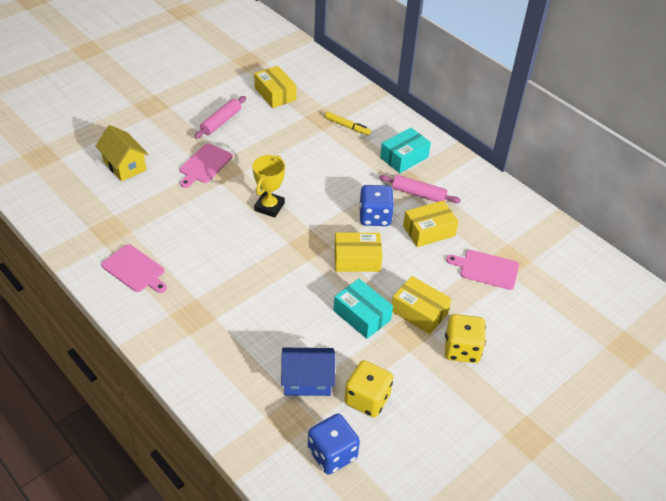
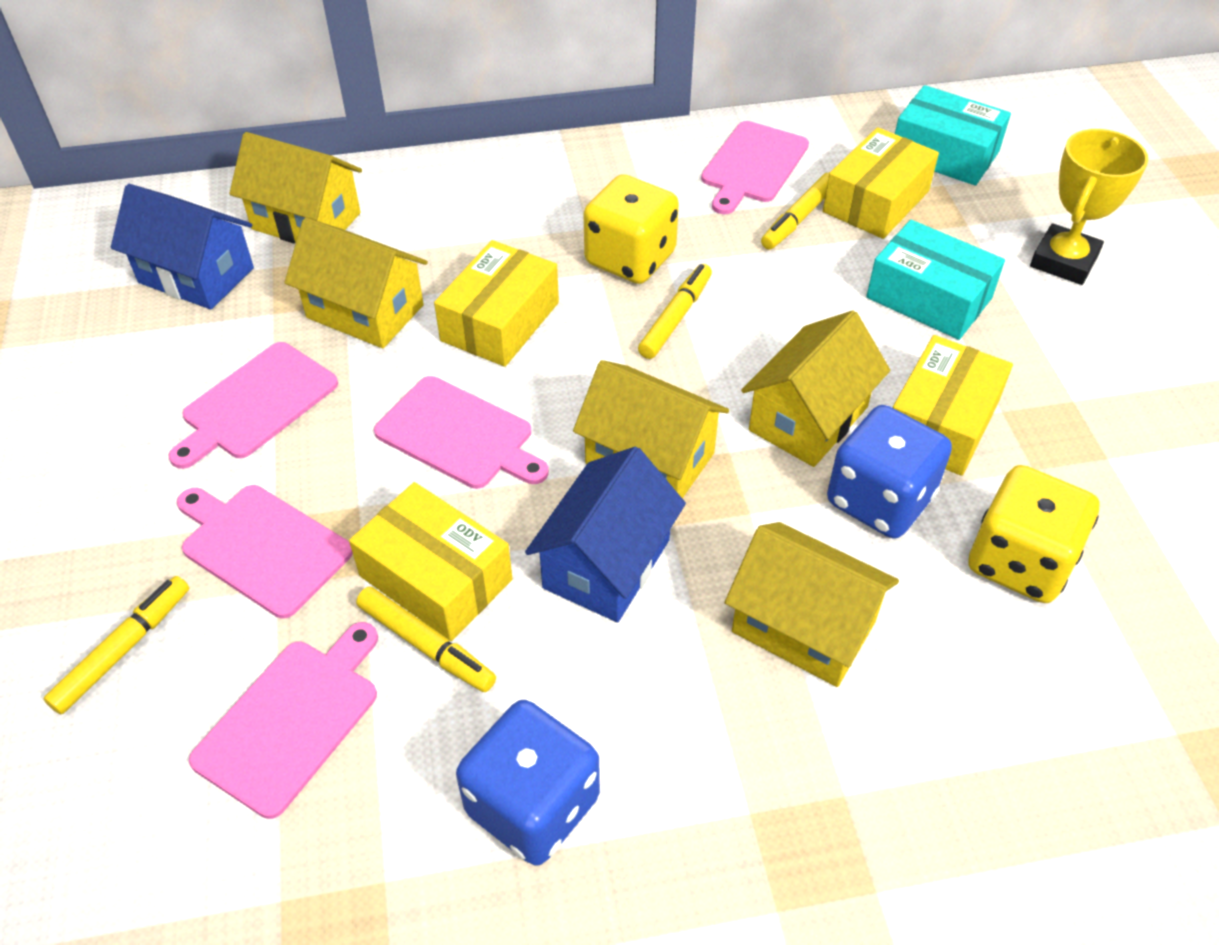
blue house: 1 -> 2
pink cutting board: 3 -> 5
pink rolling pin: 2 -> 0
yellow house: 1 -> 5
yellow marker: 1 -> 4

